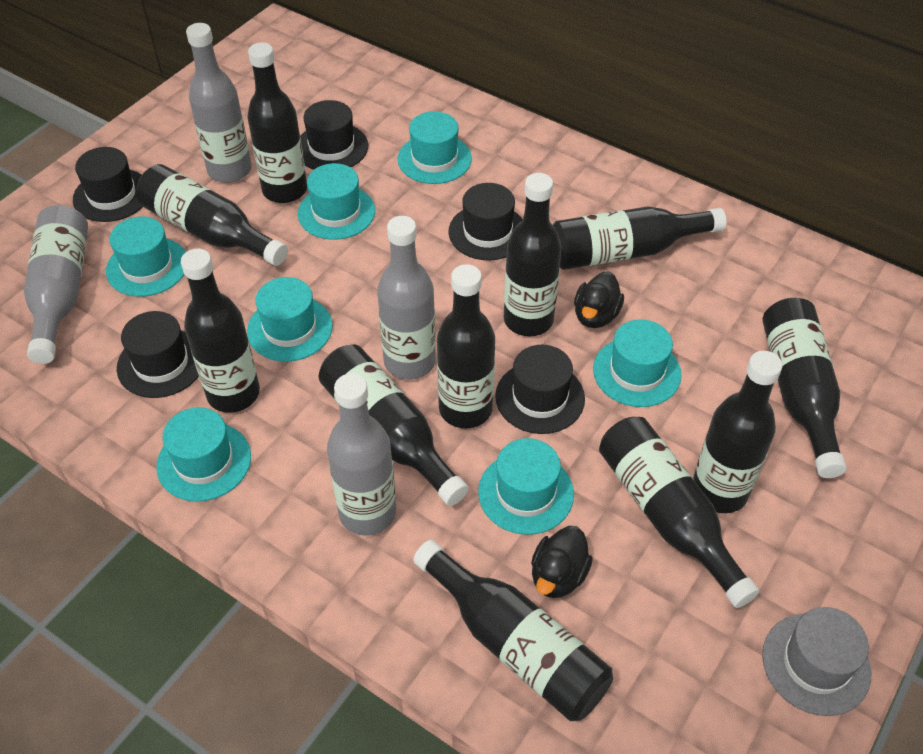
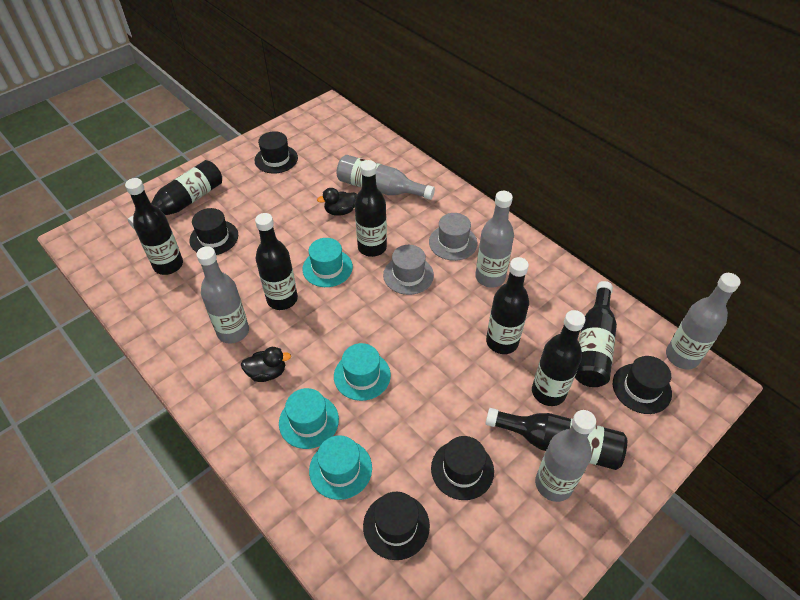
black bottle: 11 -> 8
grey bottle: 4 -> 5
grey hat: 1 -> 2
turquoise hat: 7 -> 4

